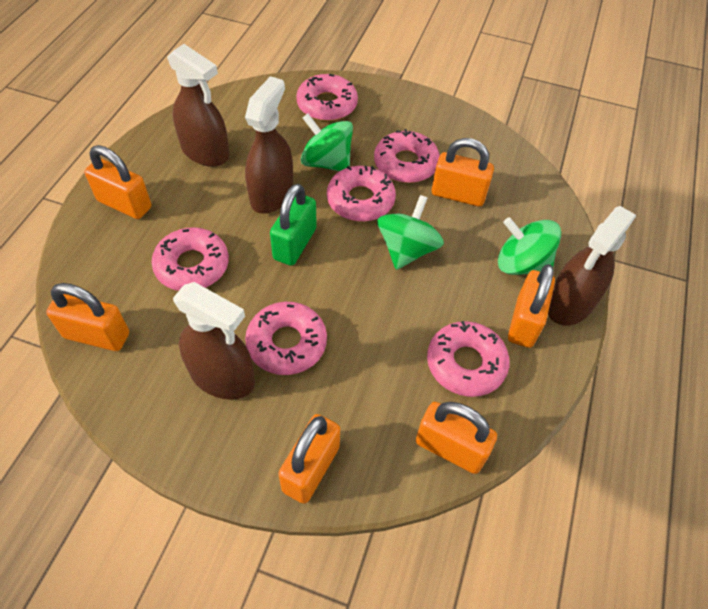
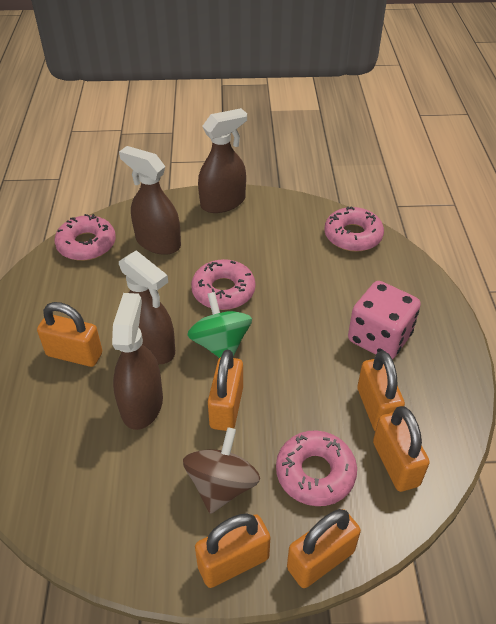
brown spinning top: 0 -> 1
green padlock: 1 -> 0
green spinning top: 3 -> 1
pink dice: 0 -> 1
pink donut: 6 -> 4

